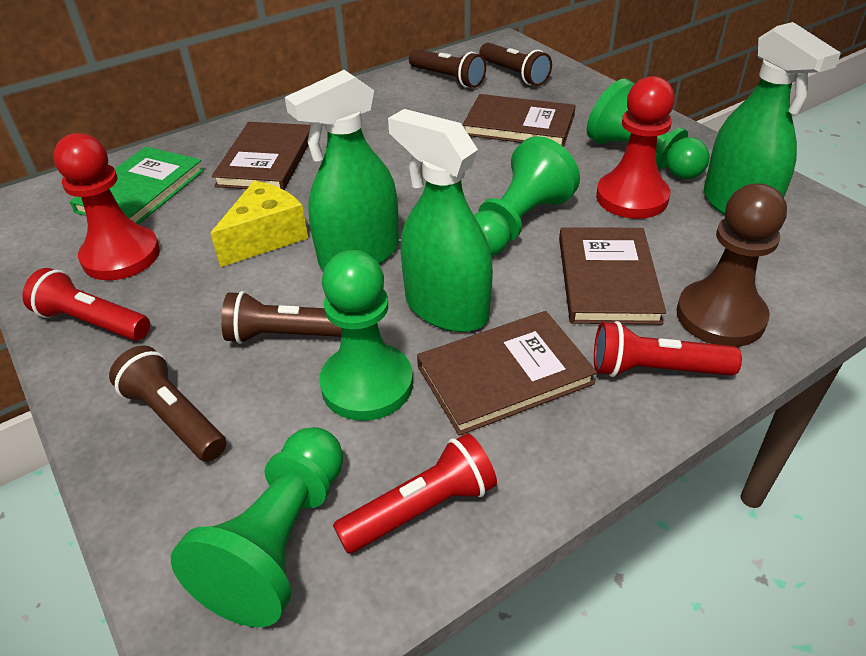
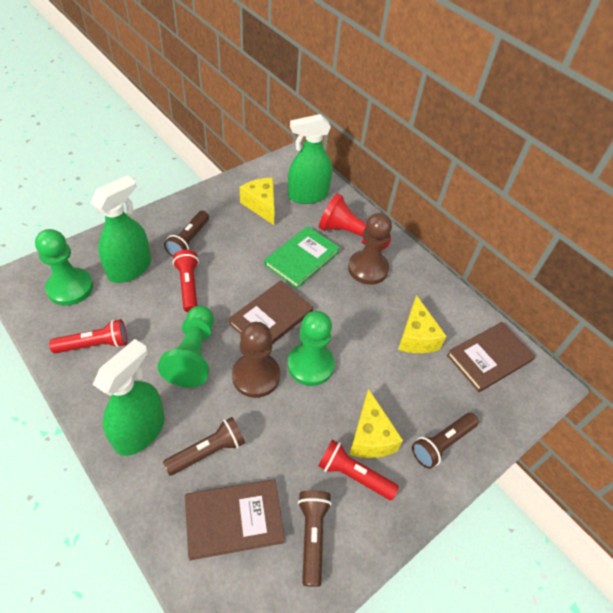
brown book: 4 -> 3
brown pawn: 1 -> 2
green pawn: 4 -> 3
red pawn: 2 -> 1
yellow cheese: 1 -> 3

